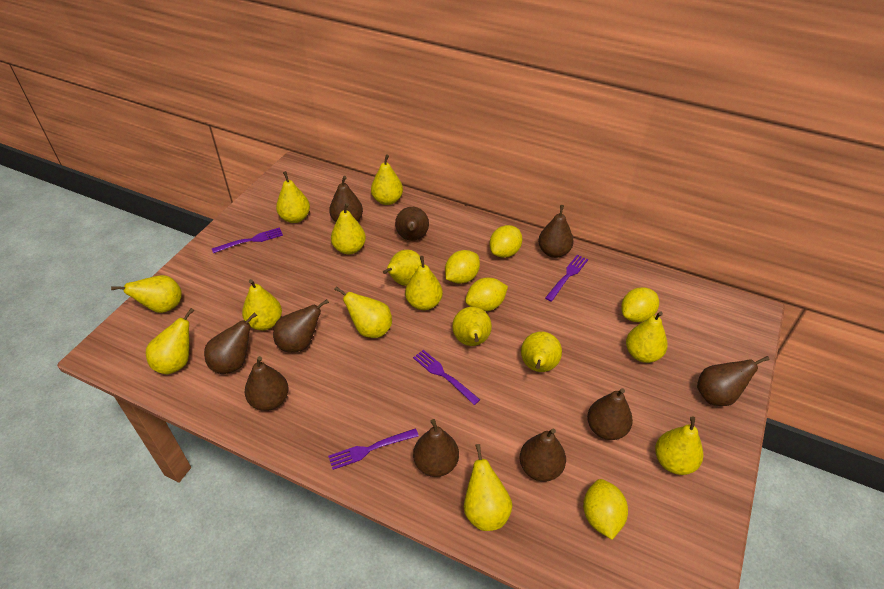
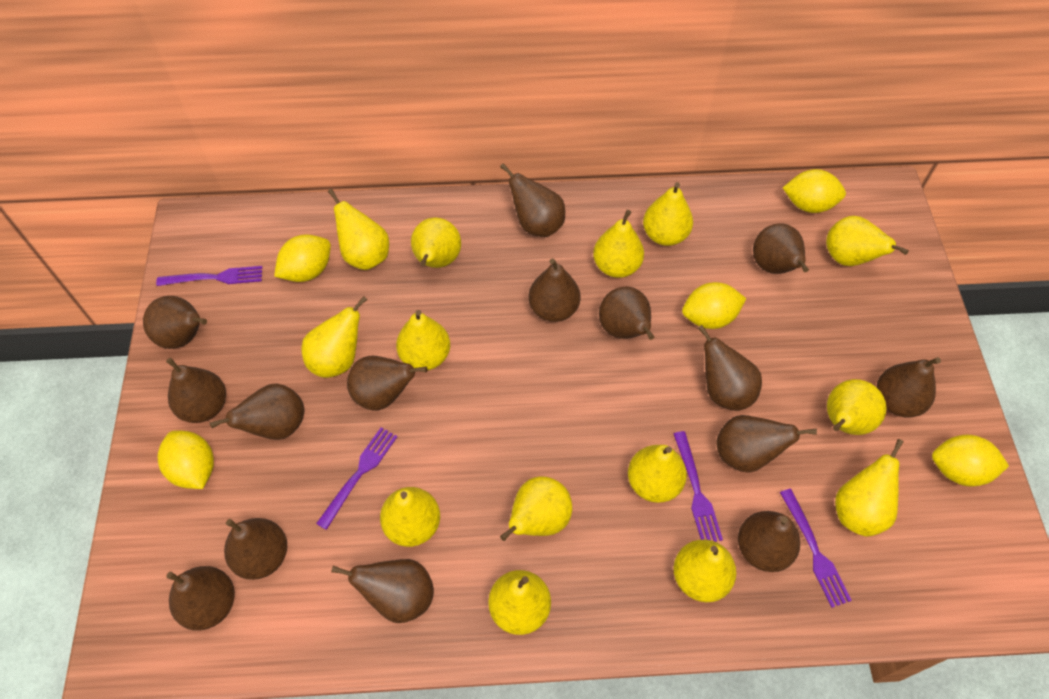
brown pear: 10 -> 15

